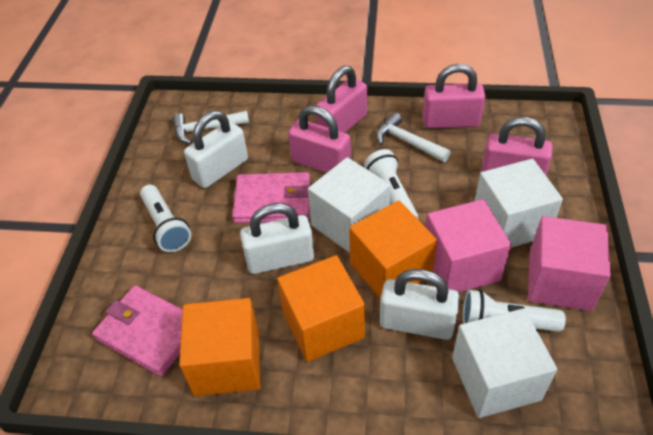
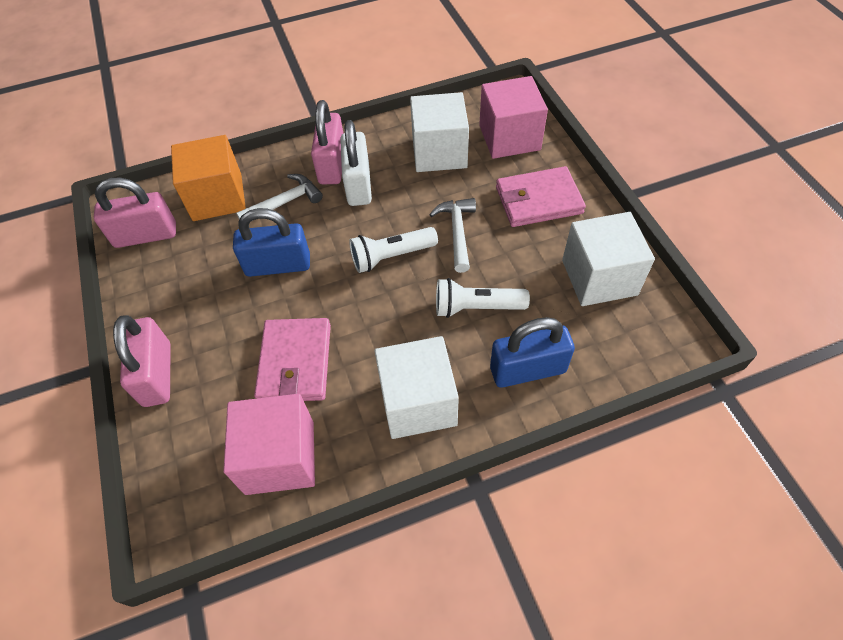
blue padlock: 0 -> 2
orange cube: 3 -> 1
pink padlock: 4 -> 3
white flashlight: 3 -> 2
white padlock: 3 -> 1

